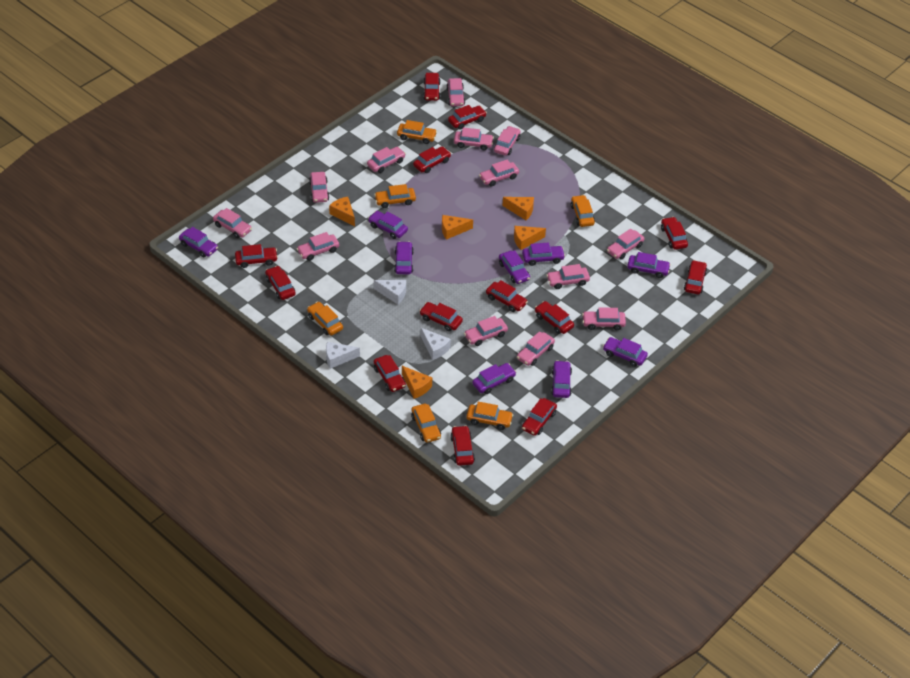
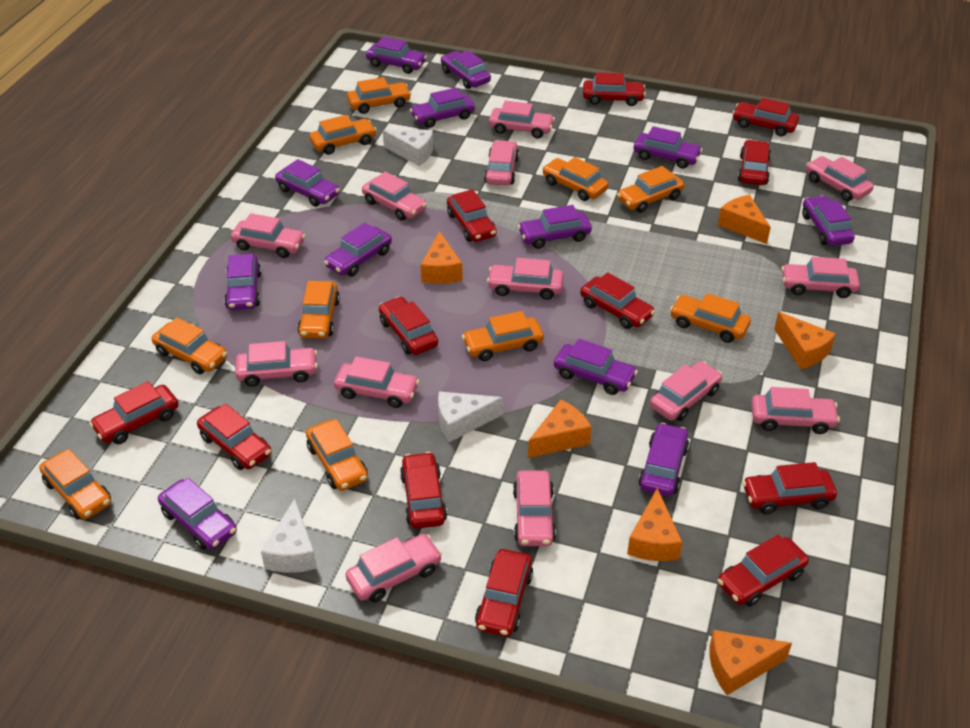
orange car: 6 -> 10
orange cheese: 5 -> 6
purple car: 9 -> 12
red car: 13 -> 12

